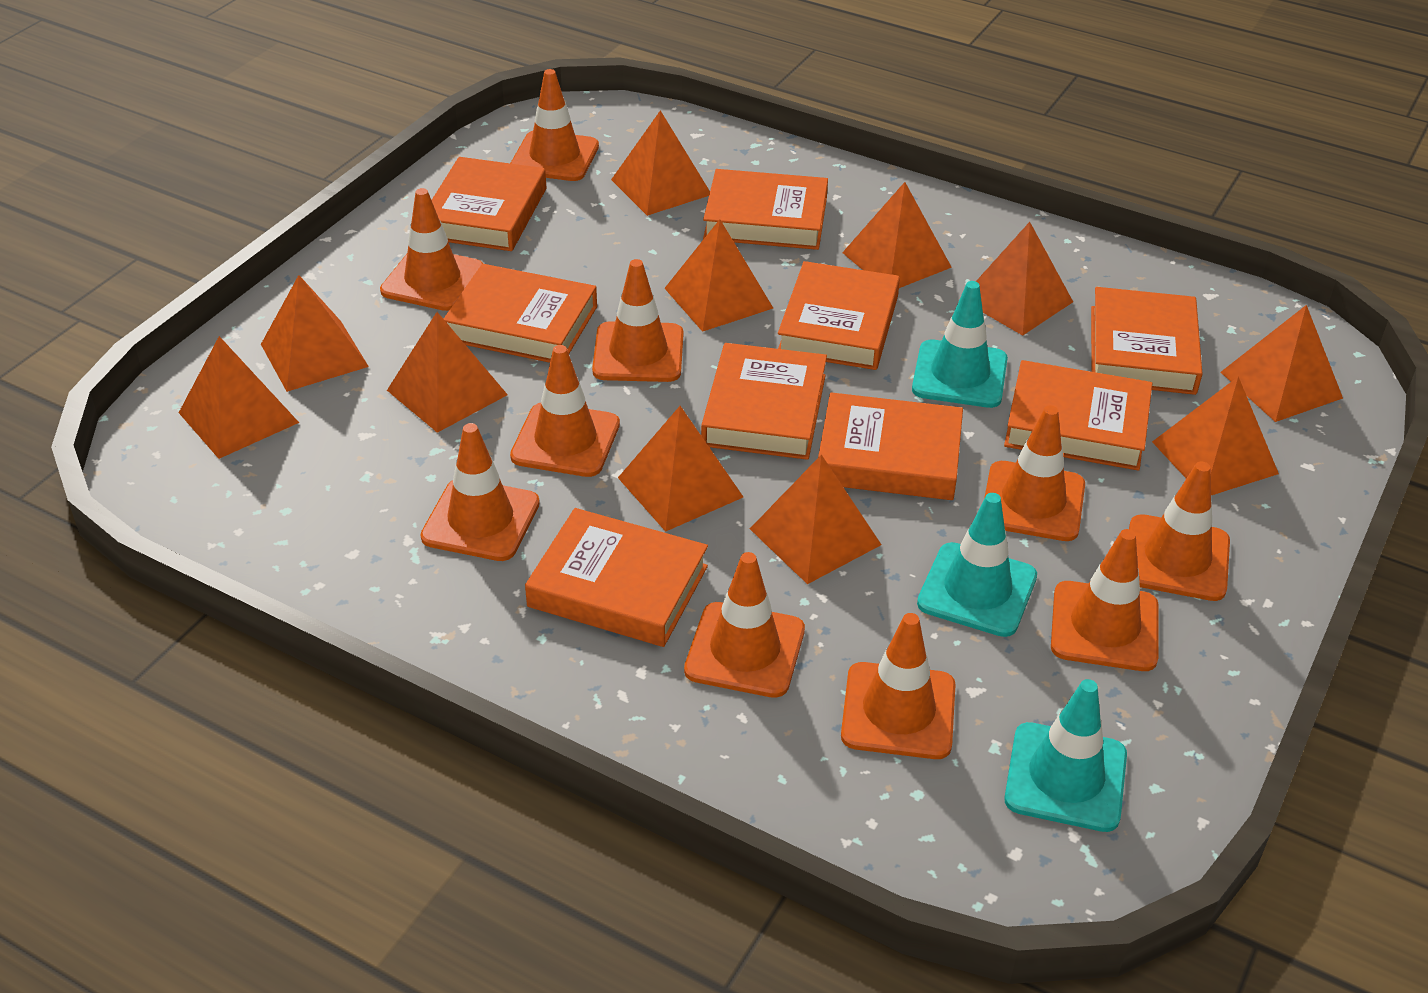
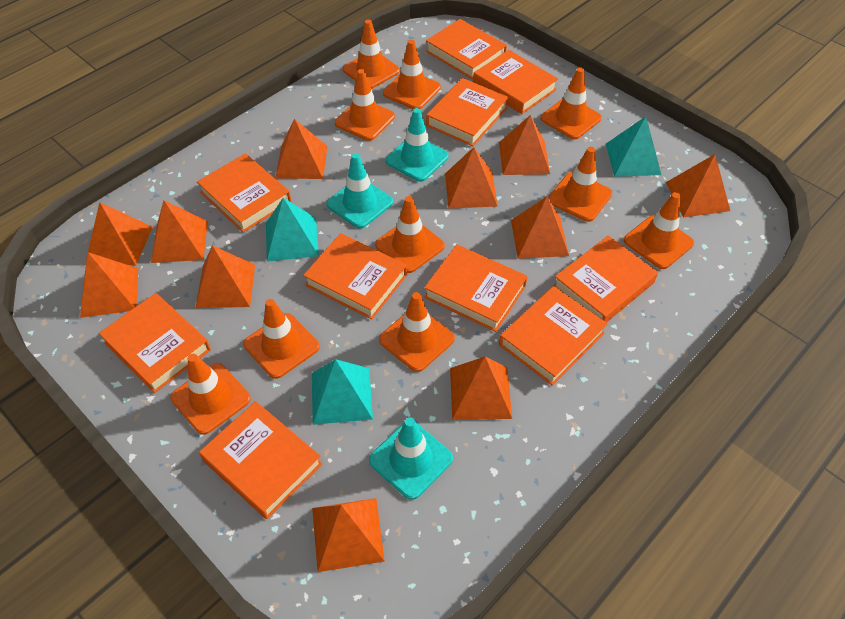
orange book: 9 -> 10
turquoise pyramid: 0 -> 3

